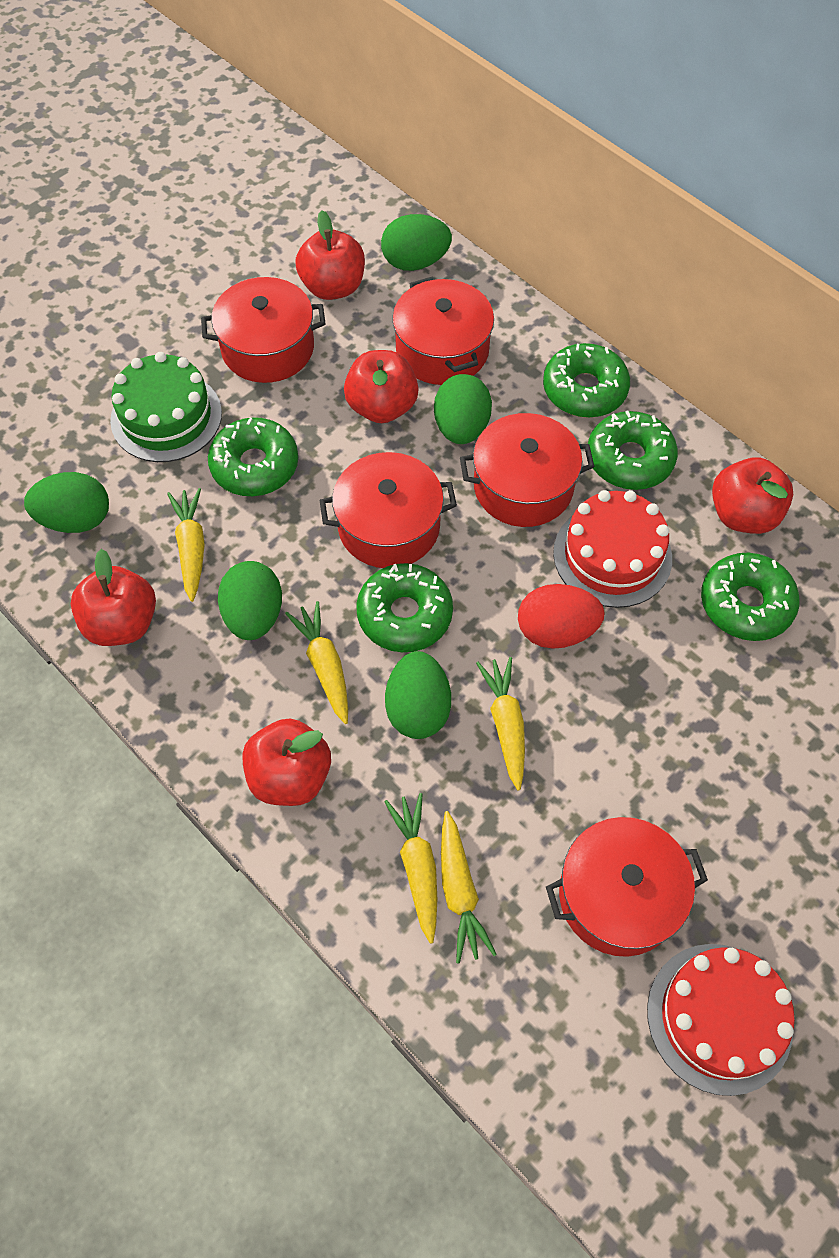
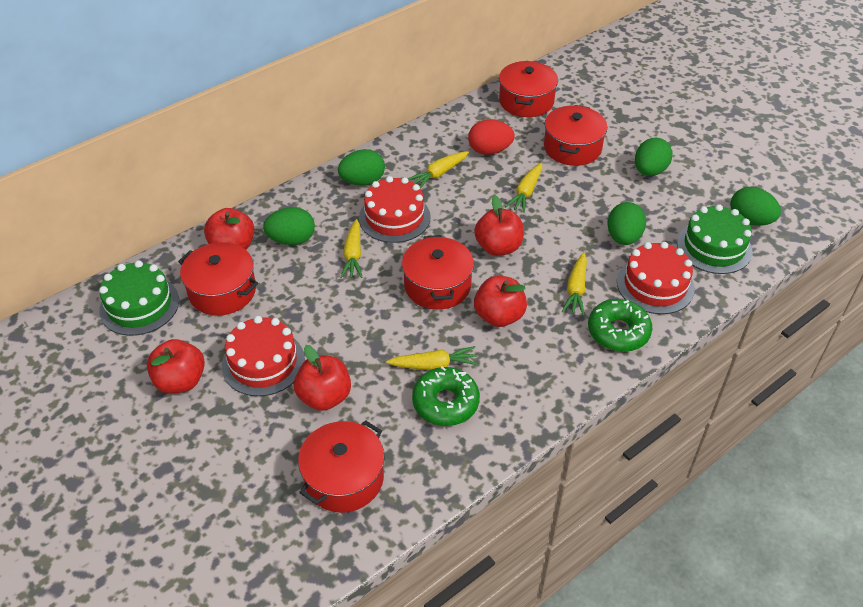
green cake: 1 -> 2
green donut: 5 -> 2
red cake: 2 -> 3

